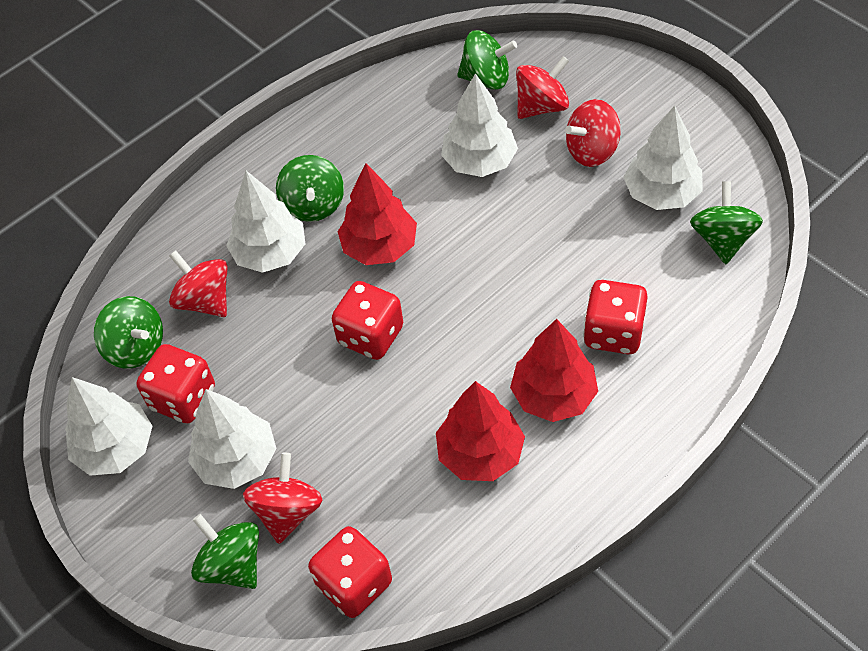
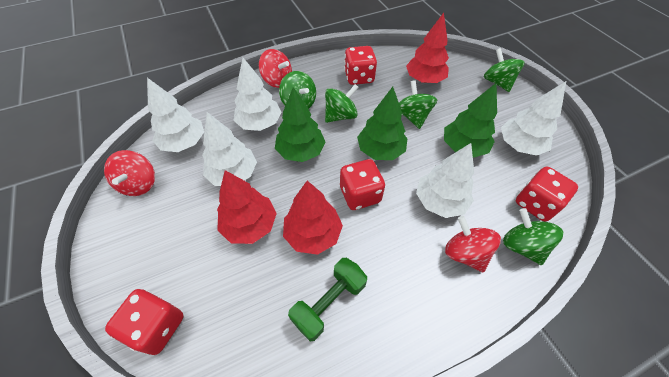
green dumbbell: 0 -> 1
green tree: 0 -> 3
red spinning top: 4 -> 3

